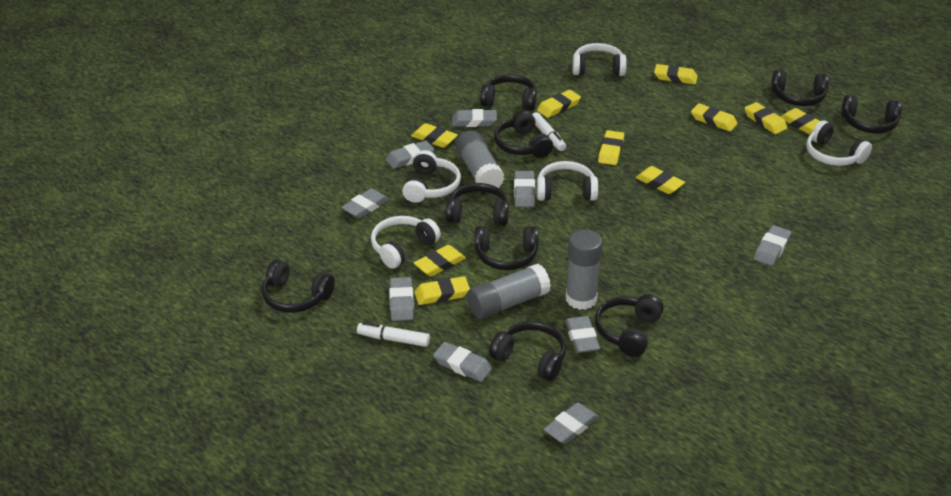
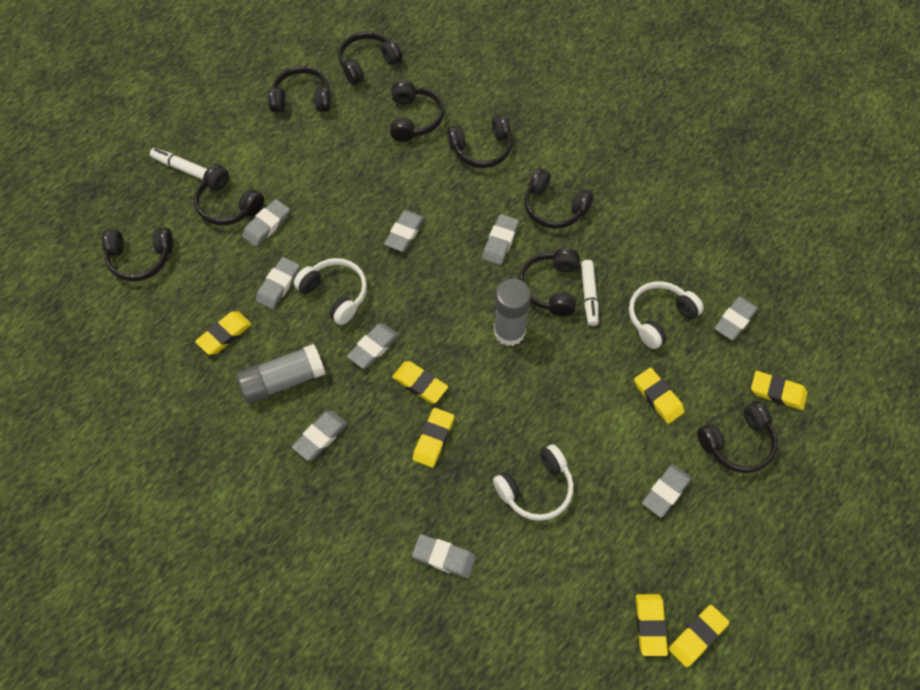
grey glue stick: 3 -> 2
white headphones: 5 -> 3
yellow eraser: 10 -> 7

